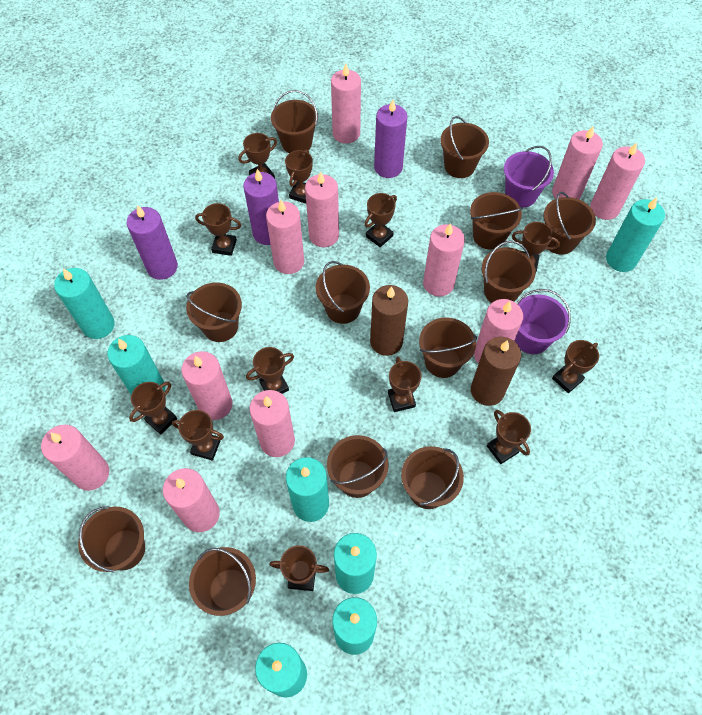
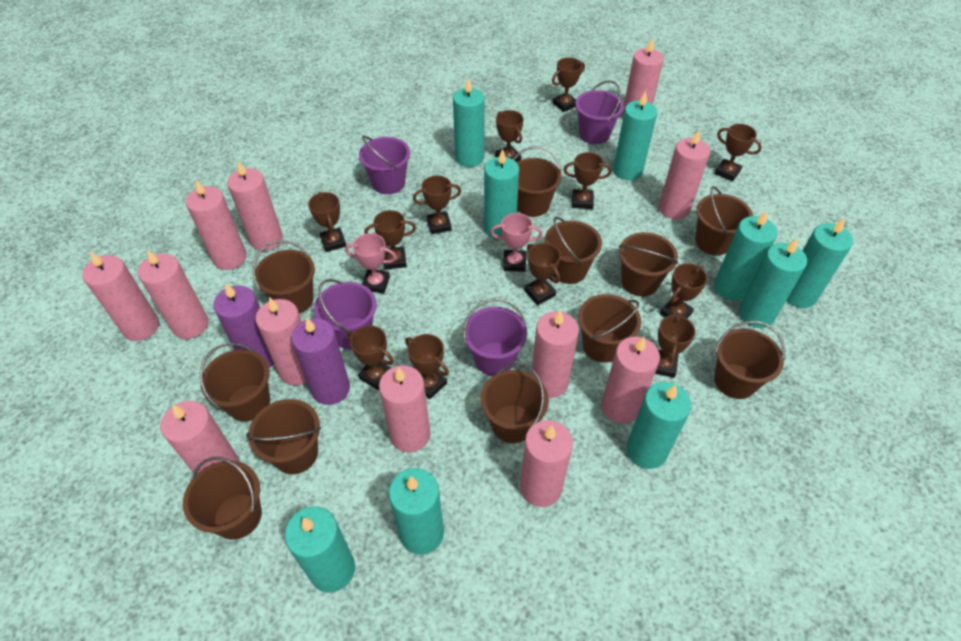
brown bucket: 12 -> 11
brown candle: 2 -> 0
pink candle: 11 -> 12
pink trophy: 0 -> 2
purple bucket: 2 -> 4
purple candle: 3 -> 2
turquoise candle: 7 -> 9

